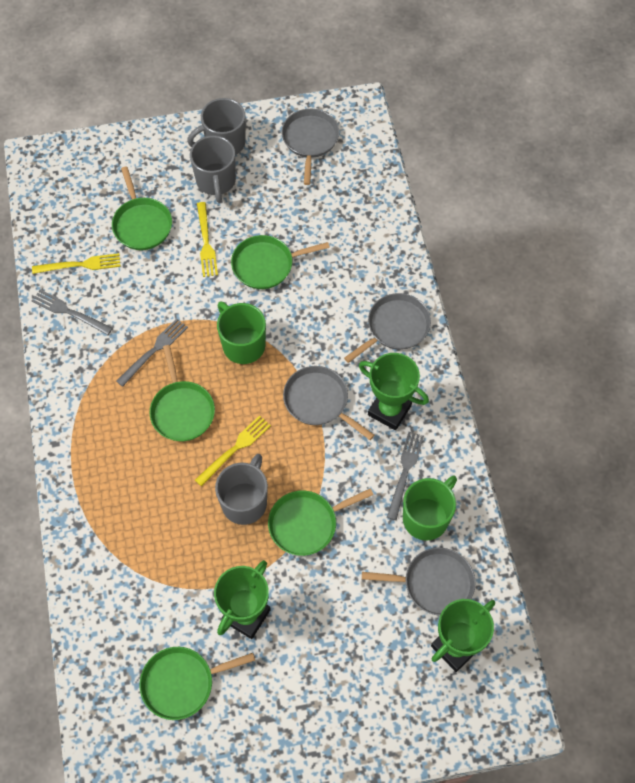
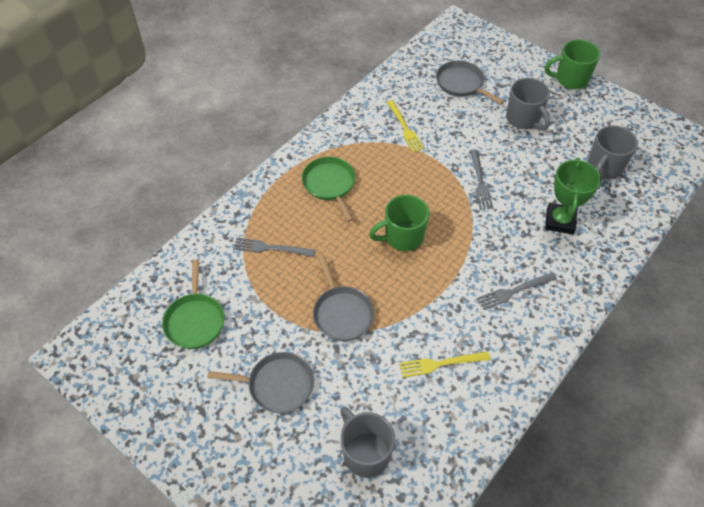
green pan: 5 -> 2
green trophy: 3 -> 1
grey pan: 4 -> 3
yellow fork: 3 -> 2

